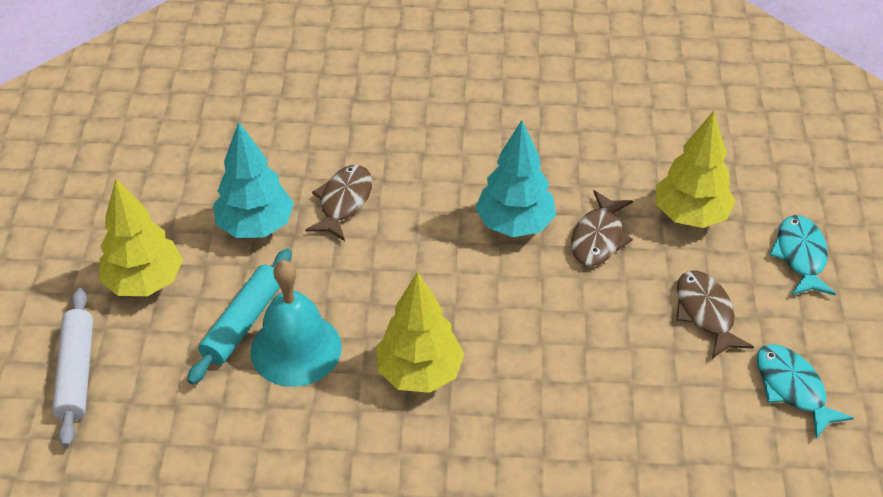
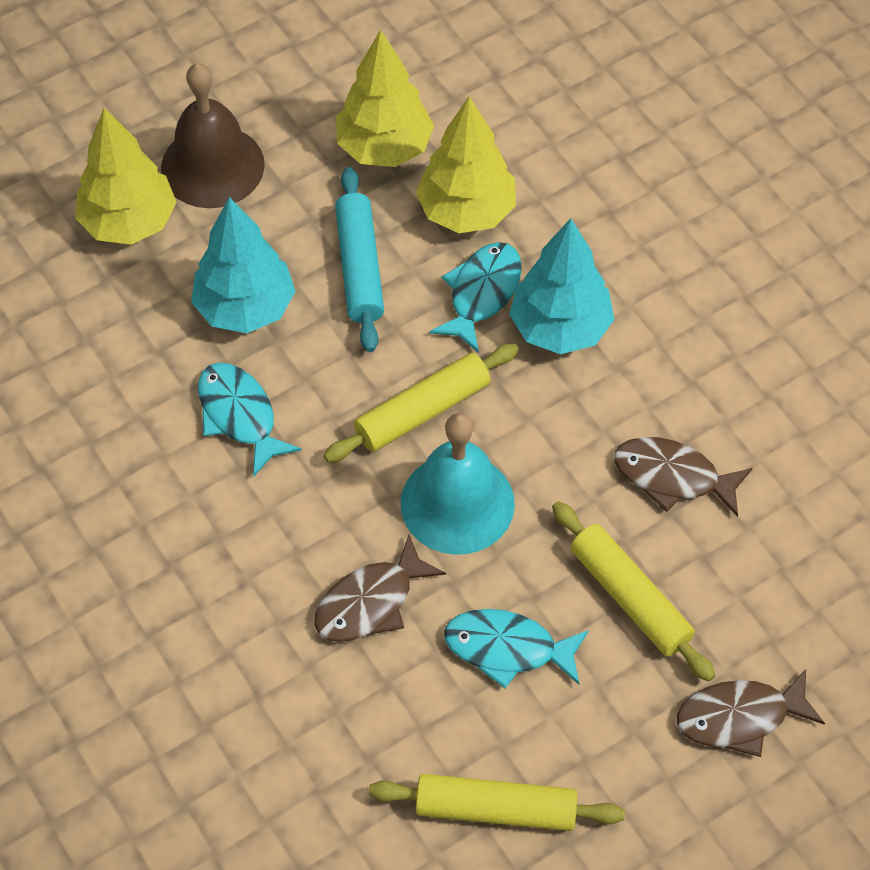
brown bell: 0 -> 1
turquoise fish: 2 -> 3
white rolling pin: 1 -> 0
yellow rolling pin: 0 -> 3

